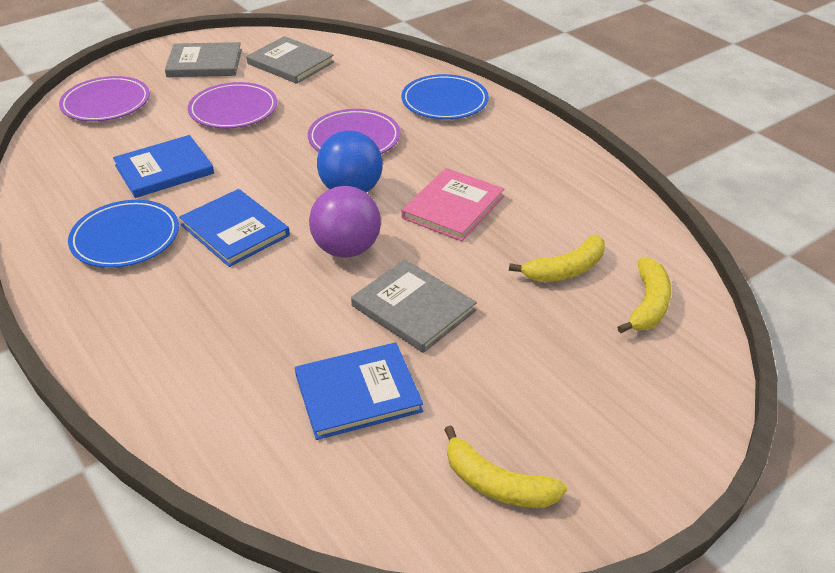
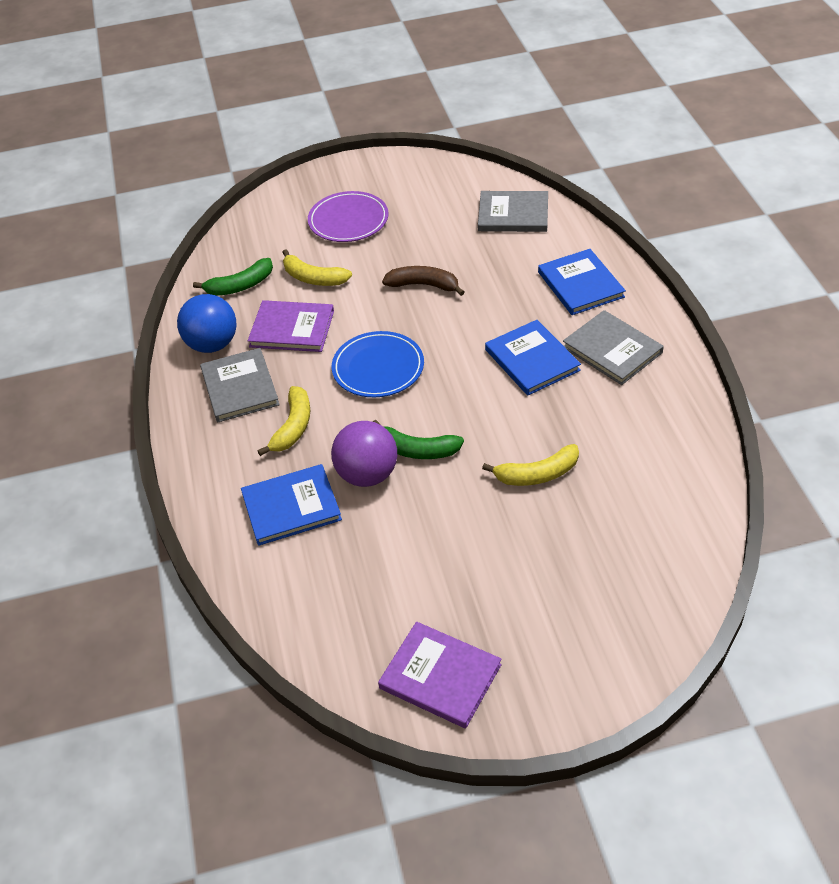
blue plate: 2 -> 1
brown banana: 0 -> 1
green banana: 0 -> 2
pink book: 1 -> 0
purple book: 0 -> 2
purple plate: 3 -> 1

